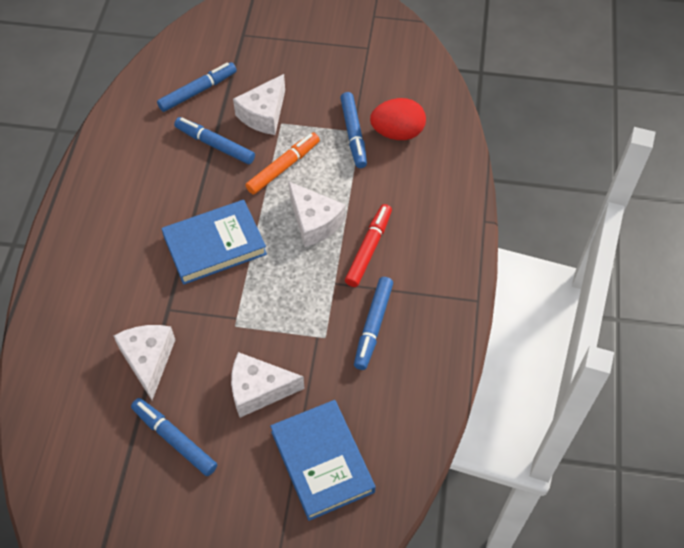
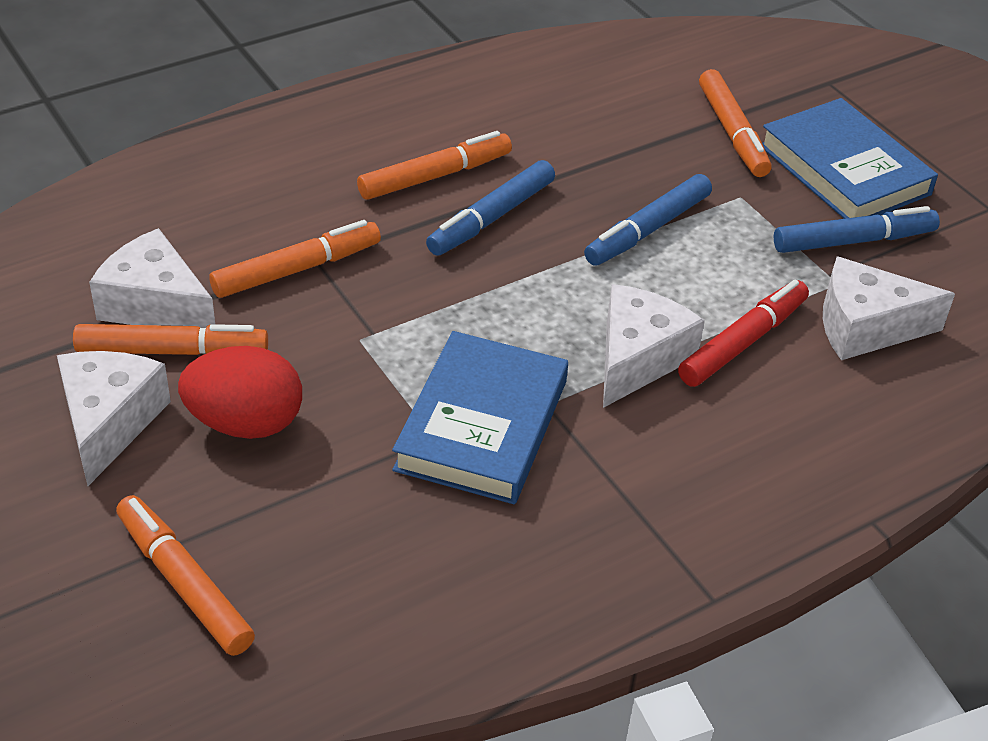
blue marker: 5 -> 3
orange marker: 1 -> 5

